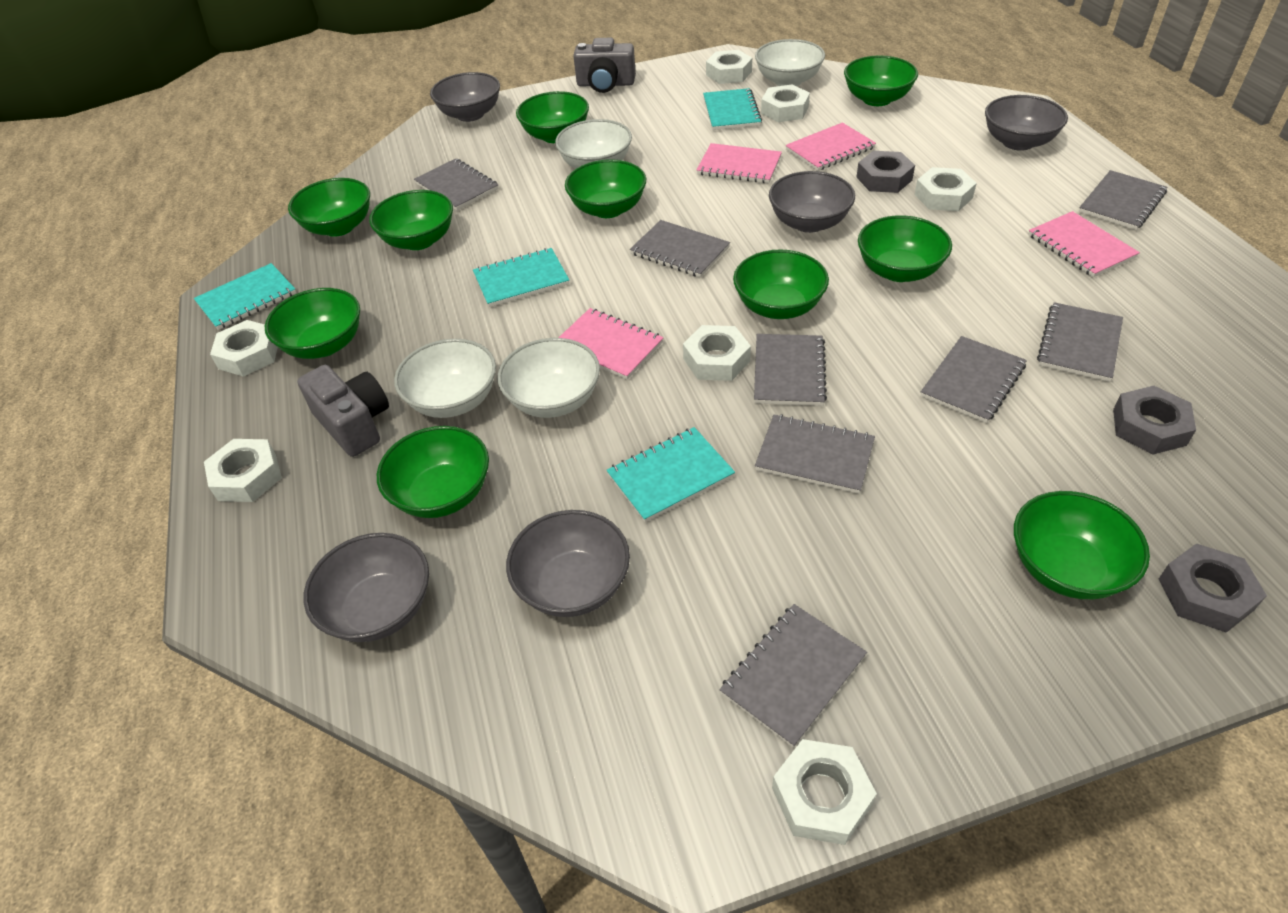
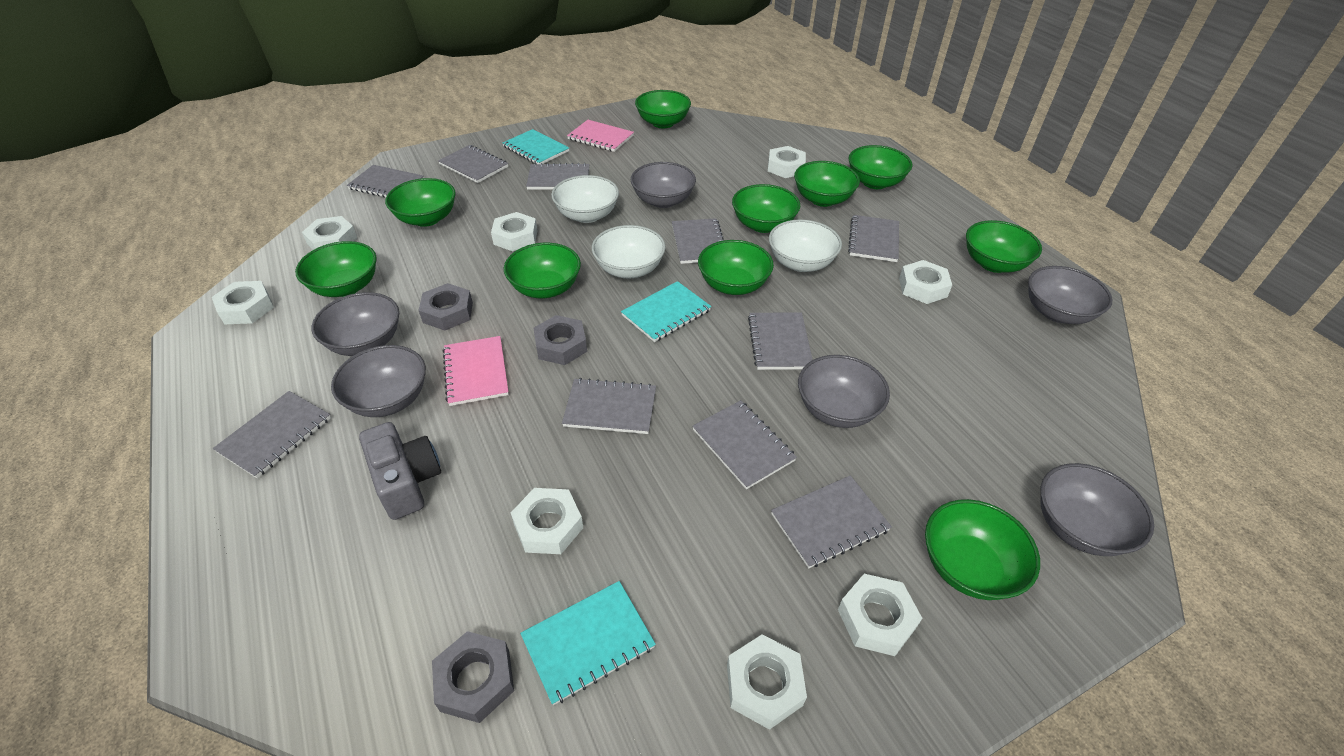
grey bowl: 5 -> 6
grey camera: 2 -> 1
grey notebook: 8 -> 10
pink notebook: 4 -> 2
turquoise notebook: 4 -> 3
white bowl: 4 -> 3
white nut: 7 -> 8

